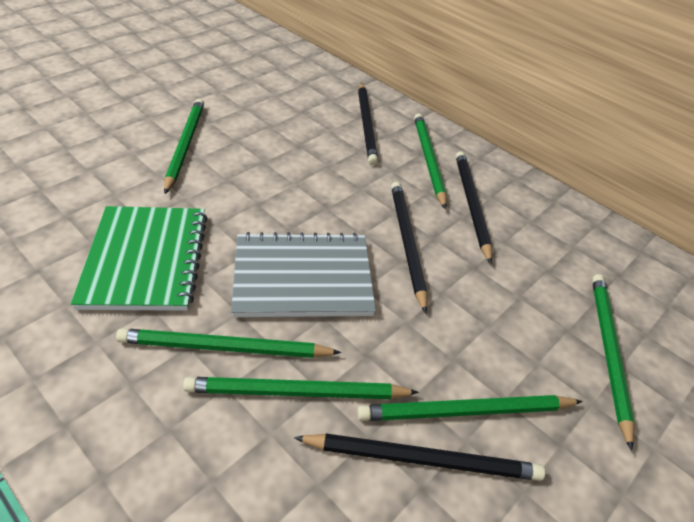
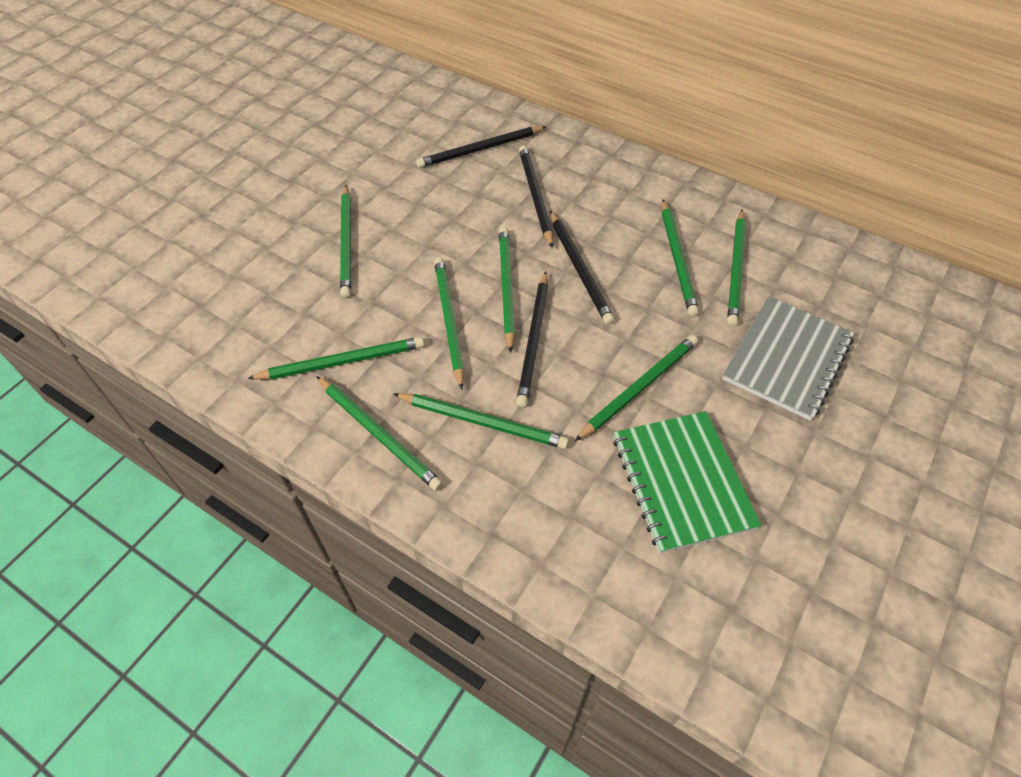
green pencil: 6 -> 9

